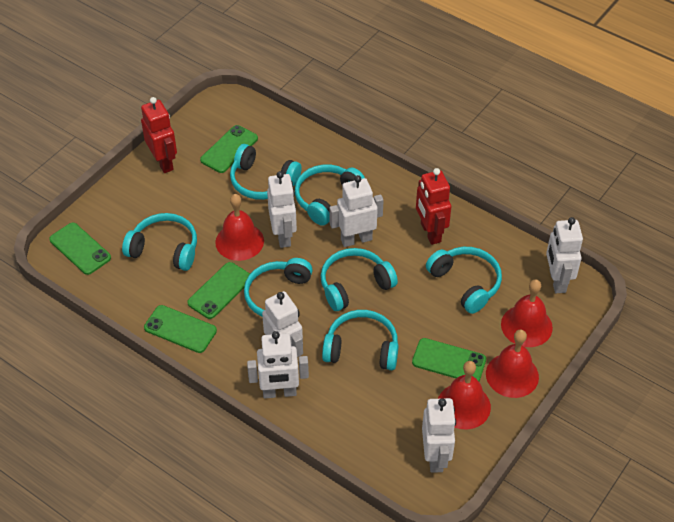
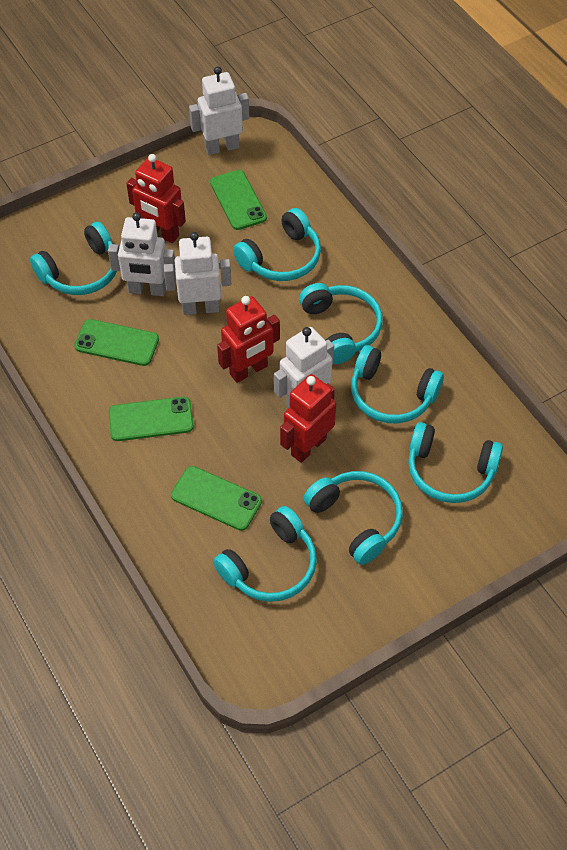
green phone: 5 -> 4
red bell: 4 -> 0
red robot: 2 -> 3
white robot: 6 -> 4

